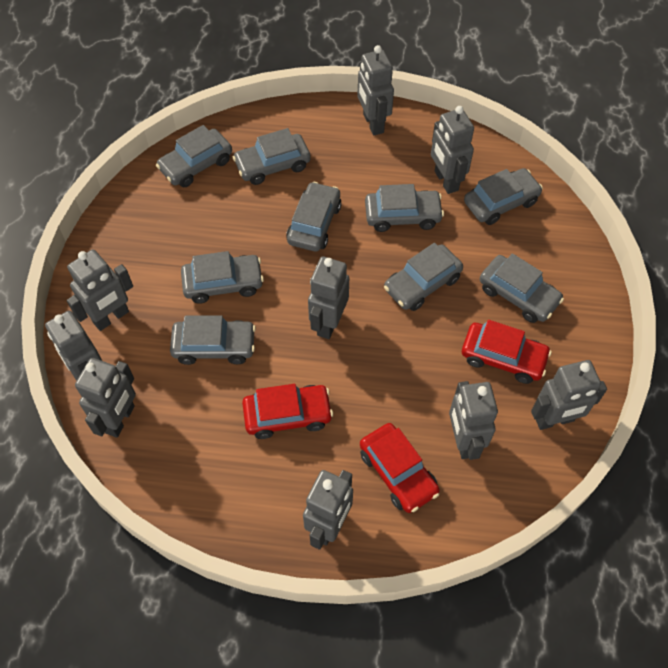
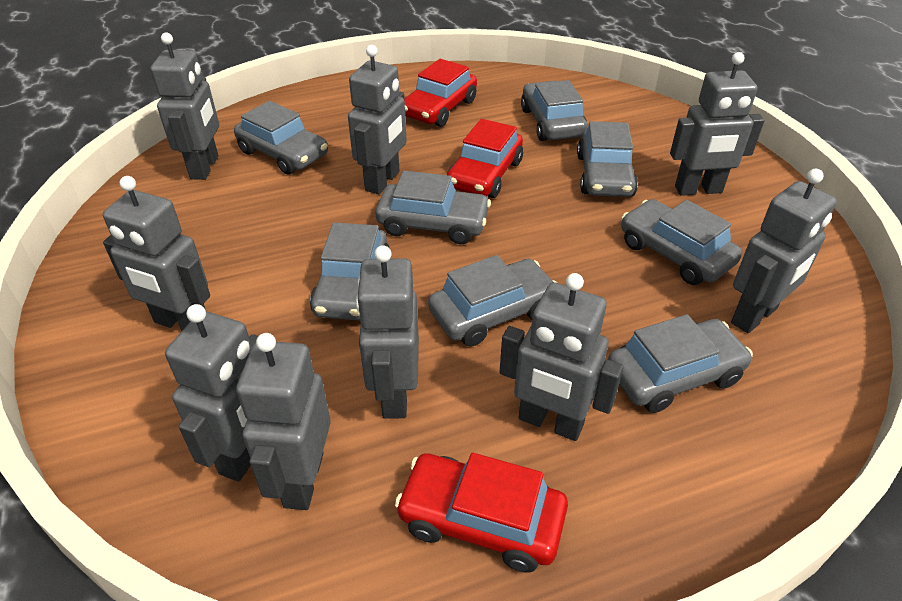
grey car: 9 -> 8

